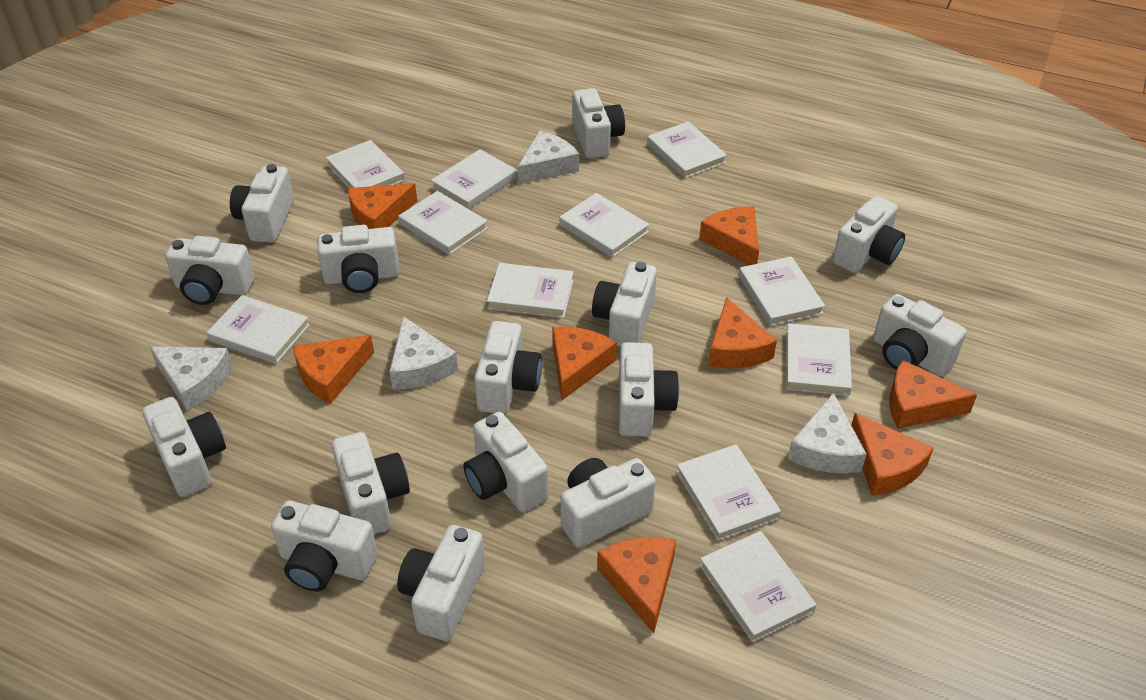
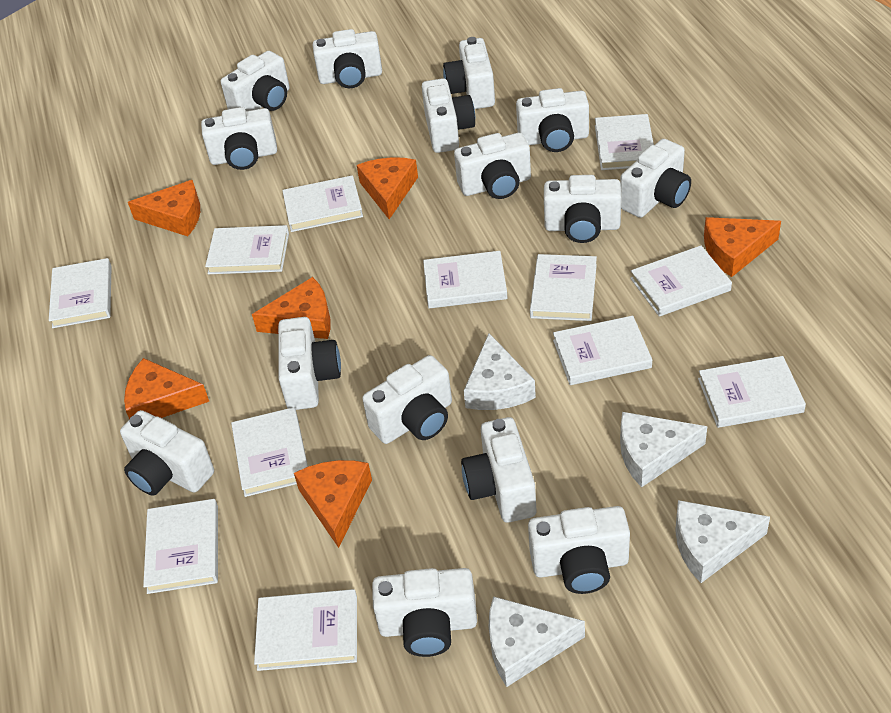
orange cheese: 8 -> 6
white book: 11 -> 12

